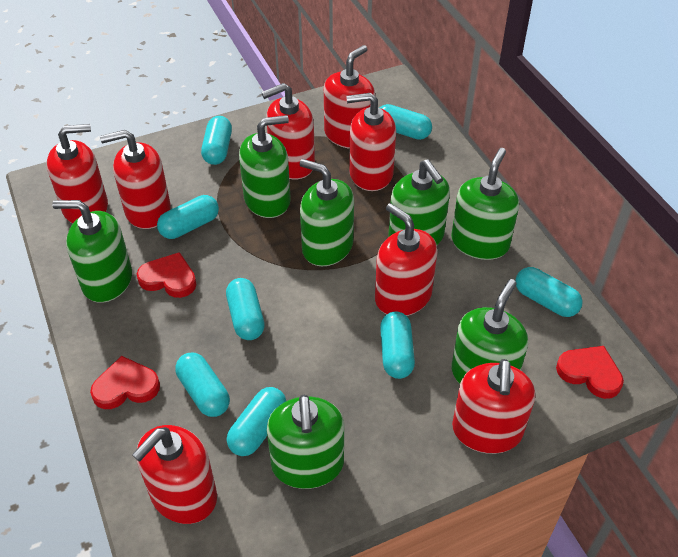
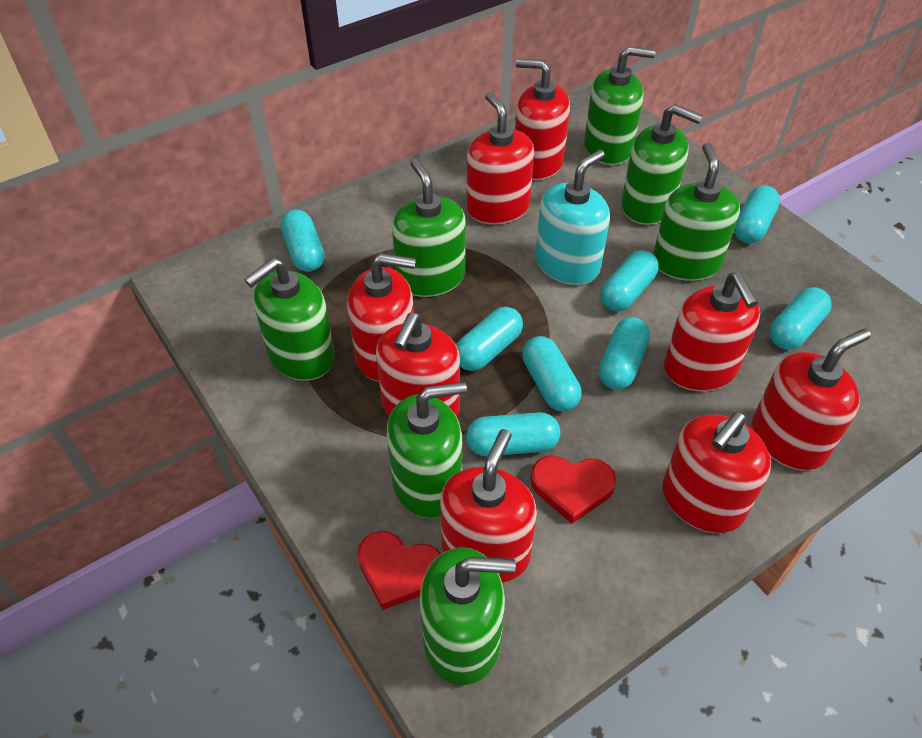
red heart: 3 -> 2
turquoise soap dispenser: 0 -> 1

